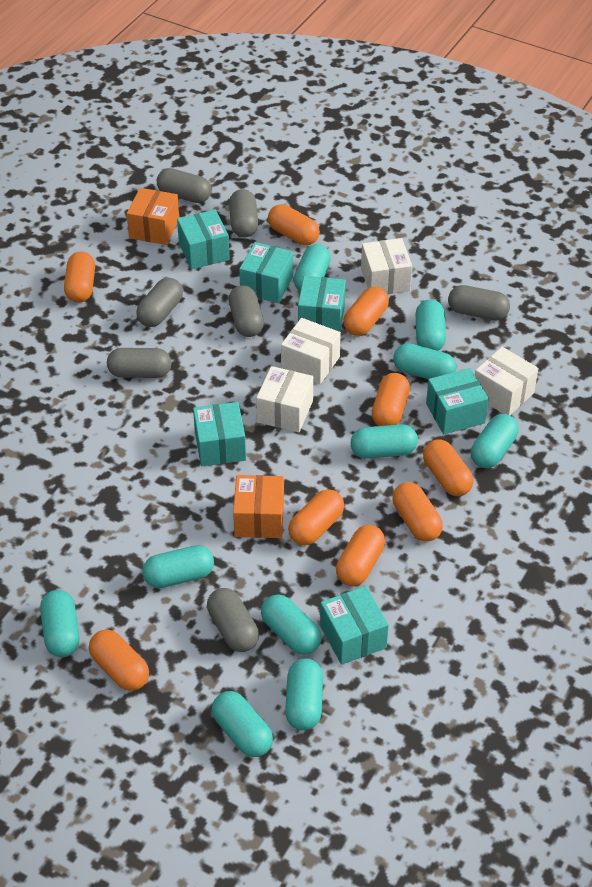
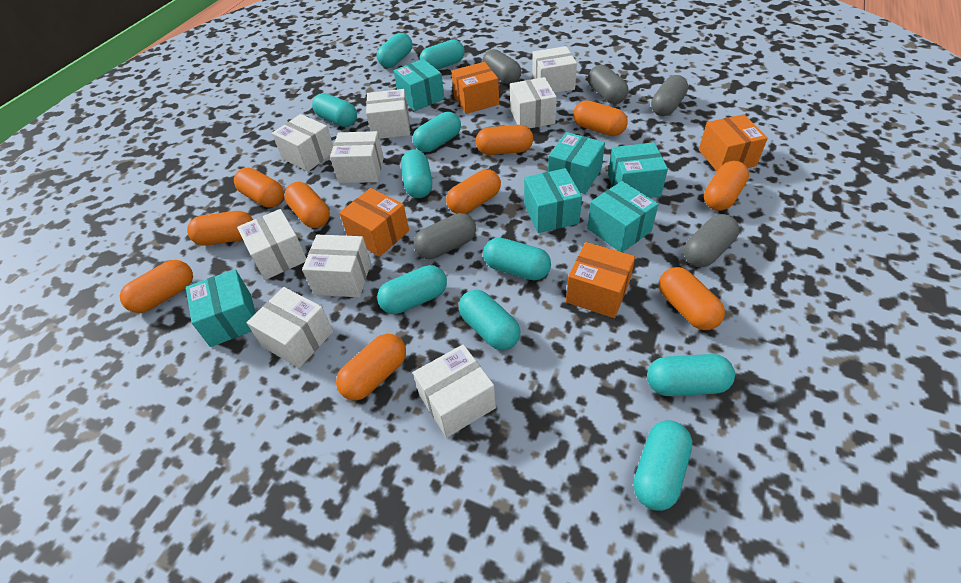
grey capsule: 7 -> 5
orange box: 2 -> 4
orange capsule: 9 -> 10
white box: 4 -> 9

